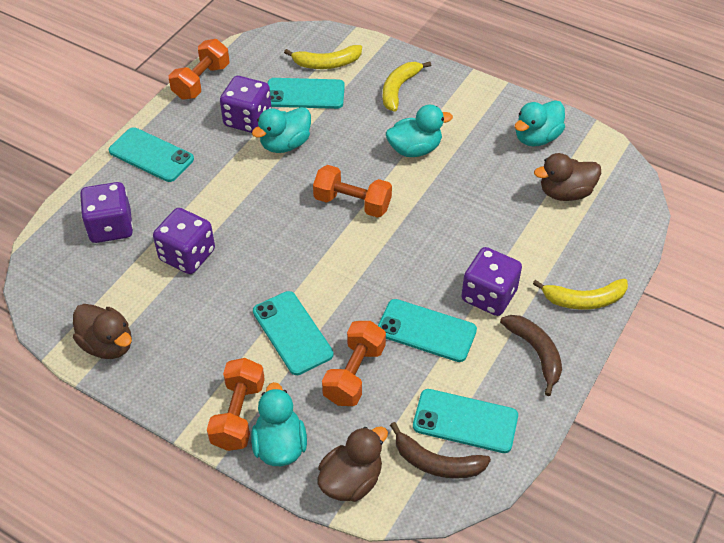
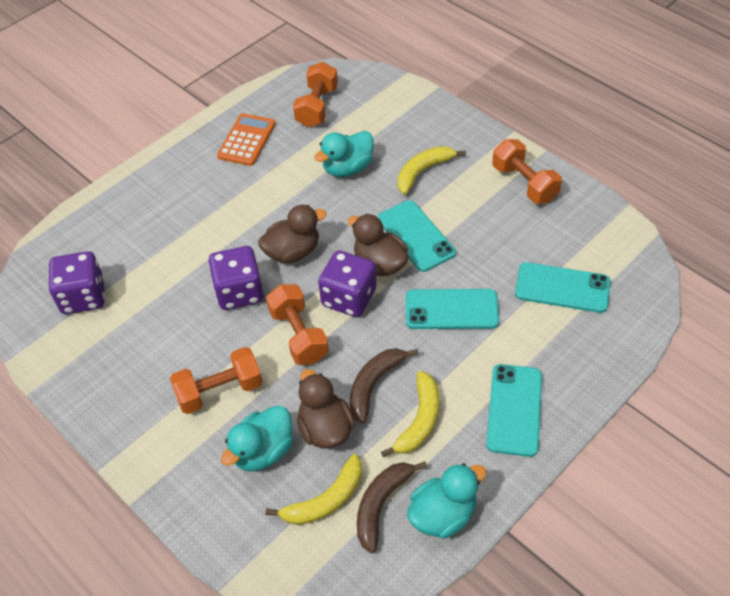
orange calculator: 0 -> 1
purple dice: 4 -> 3
turquoise duck: 4 -> 3
turquoise phone: 5 -> 4

